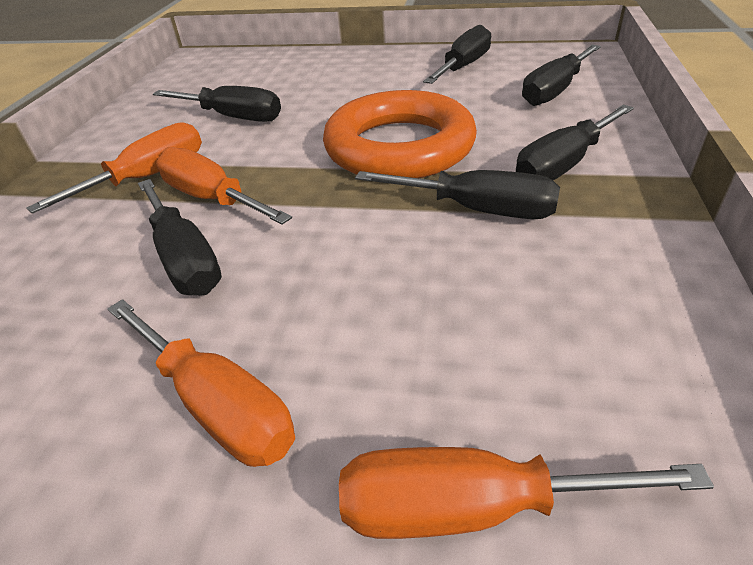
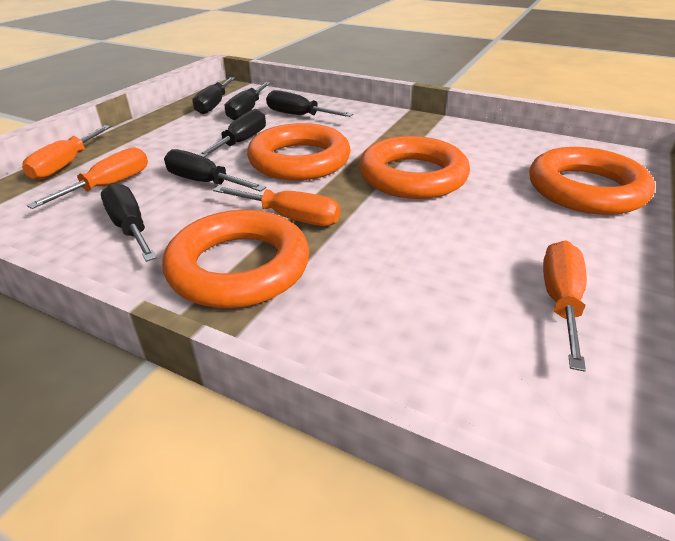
orange ring: 1 -> 4

